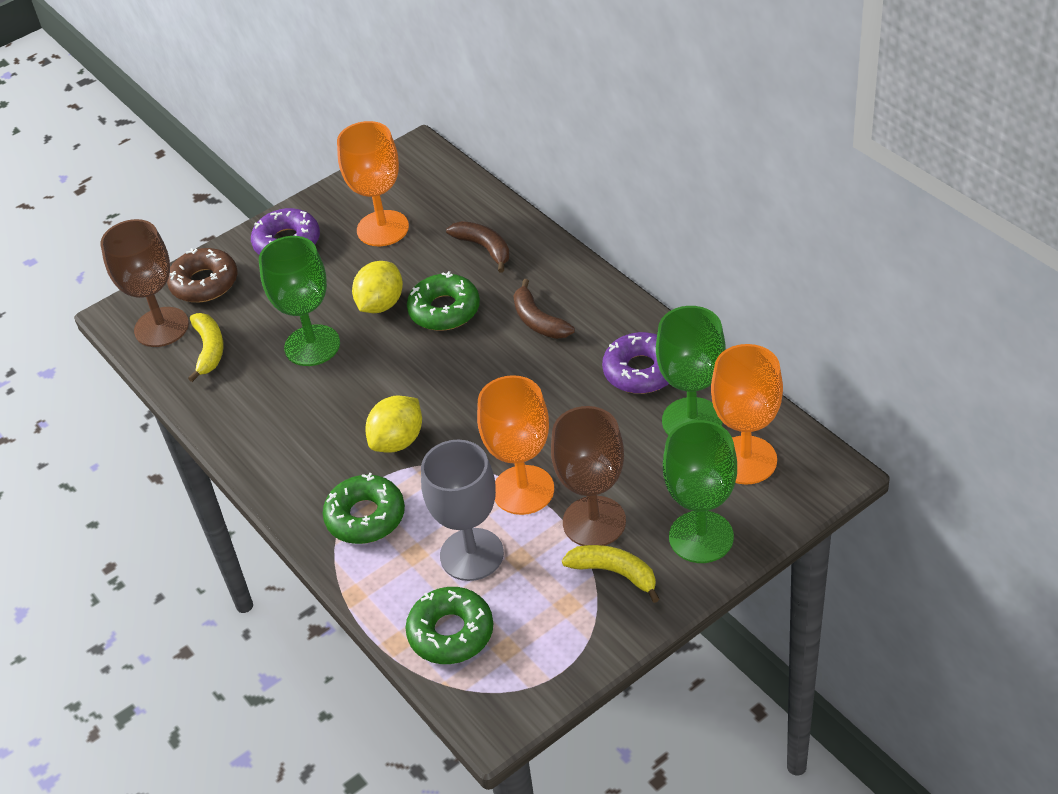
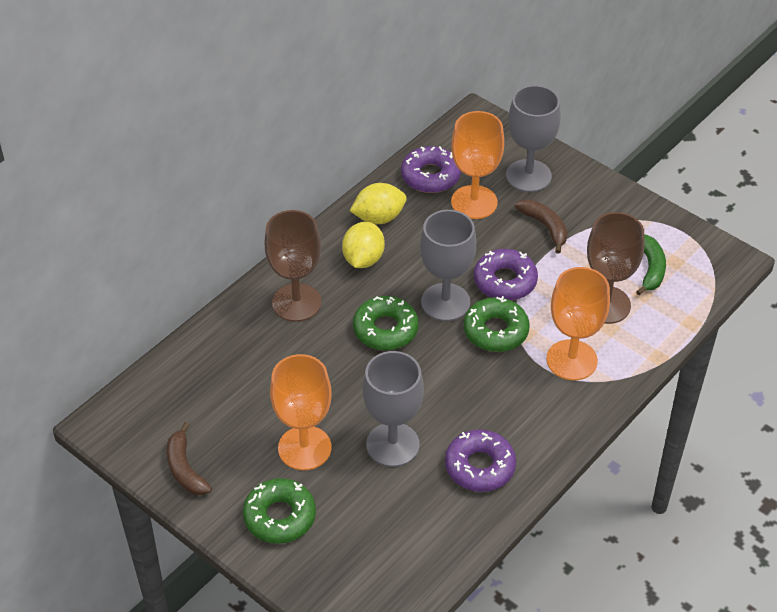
brown donut: 1 -> 0
green banana: 0 -> 1
green goblet: 3 -> 0
grey goblet: 1 -> 3
purple donut: 2 -> 3
yellow banana: 2 -> 0

